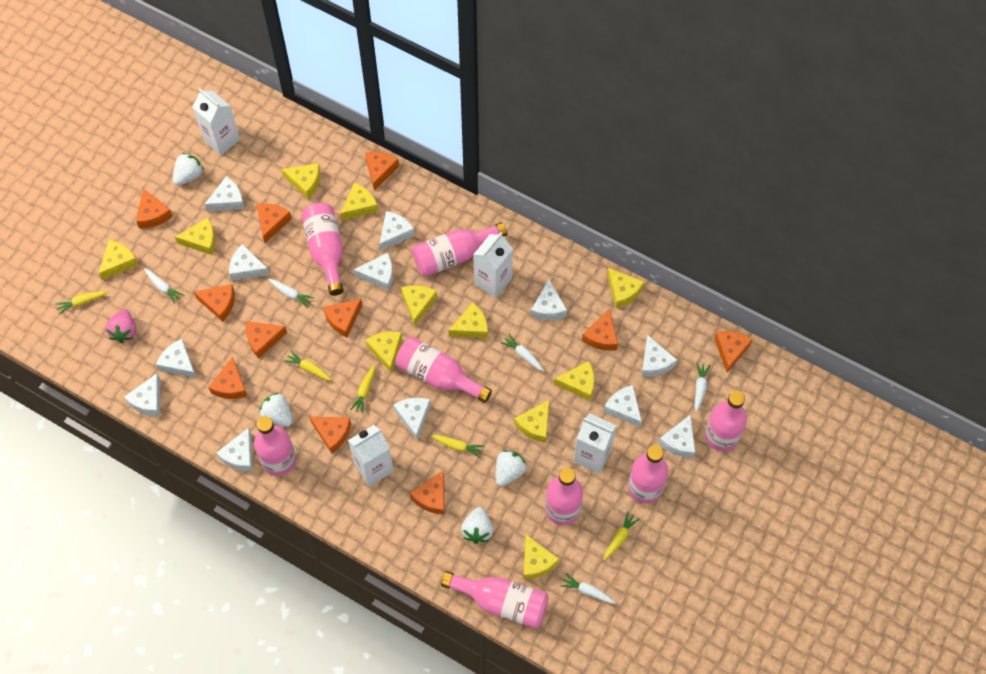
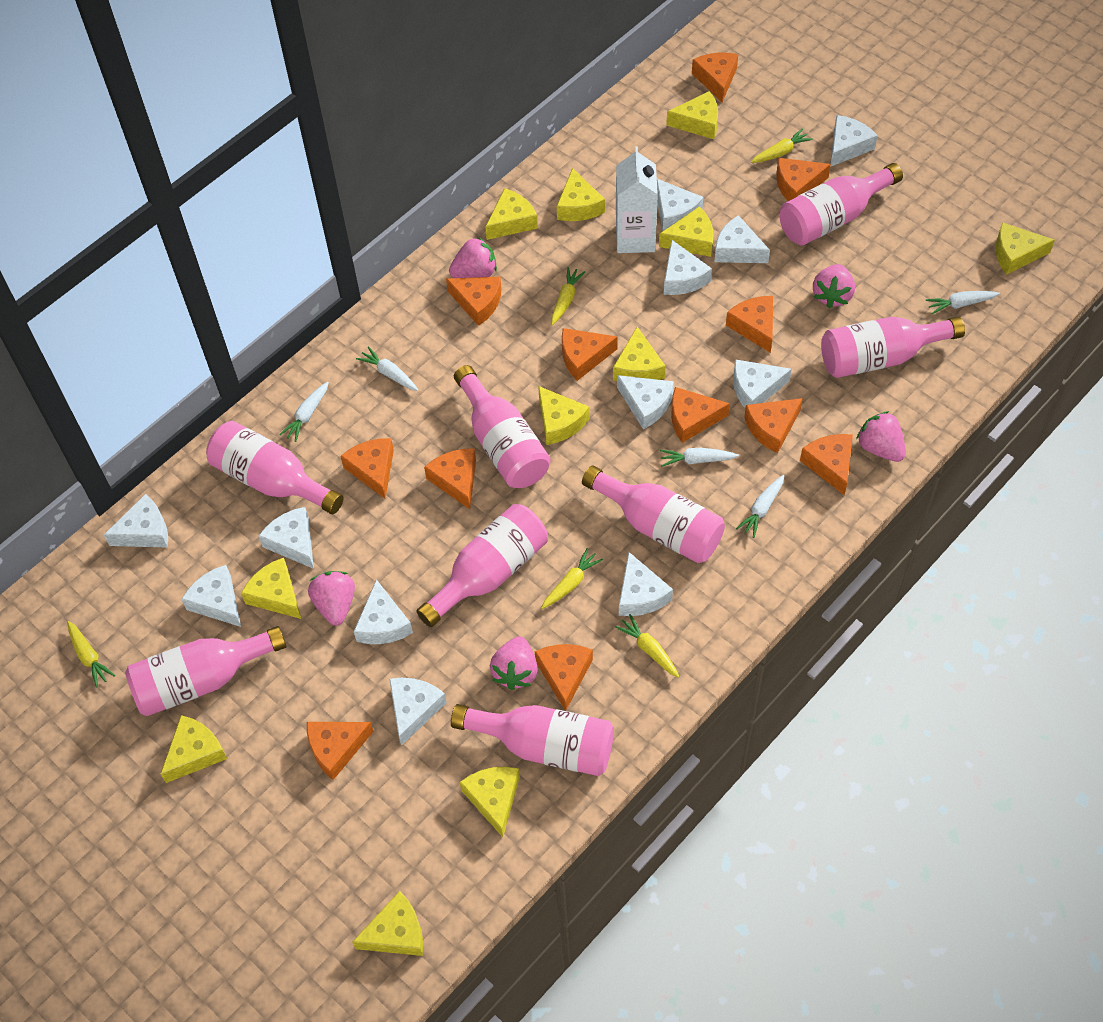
orange cheese: 11 -> 12
pink strawberry: 1 -> 5
white carton: 4 -> 1
white strawberry: 4 -> 0

